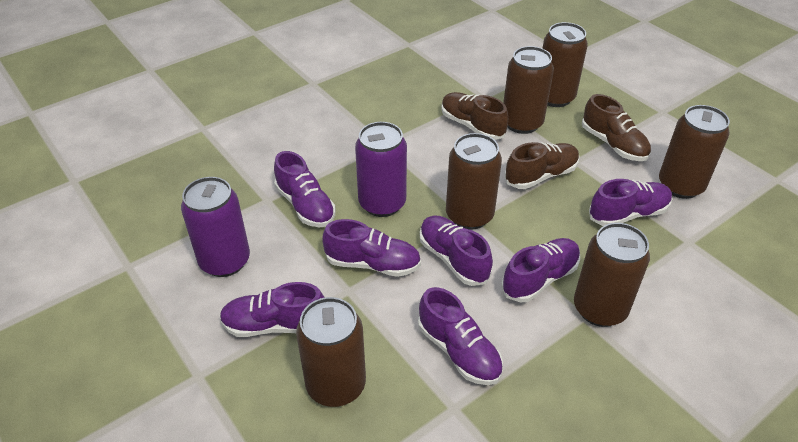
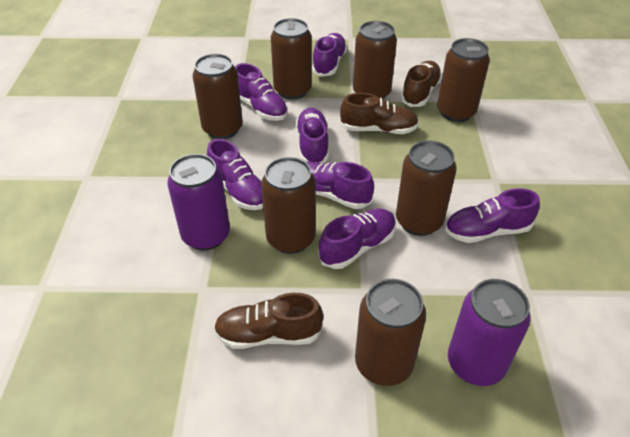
brown can: 6 -> 7

